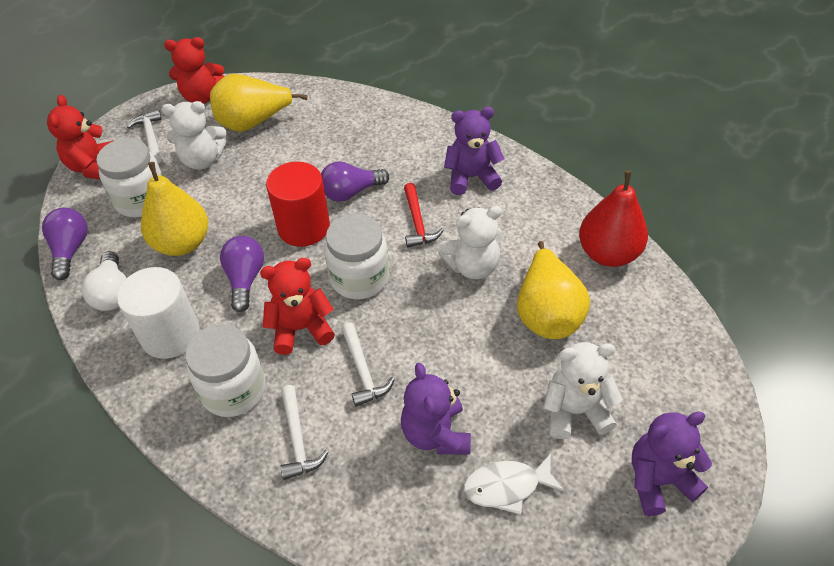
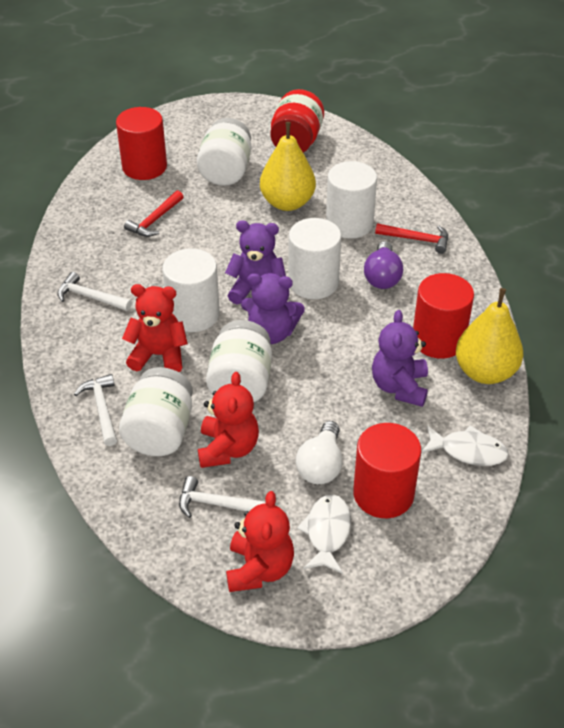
purple light bulb: 3 -> 1
red cylinder: 1 -> 3
red hammer: 1 -> 2
red jar: 0 -> 1
red pear: 1 -> 0
white cylinder: 1 -> 3
white fish: 1 -> 2
white teddy bear: 3 -> 0
yellow pear: 3 -> 2

